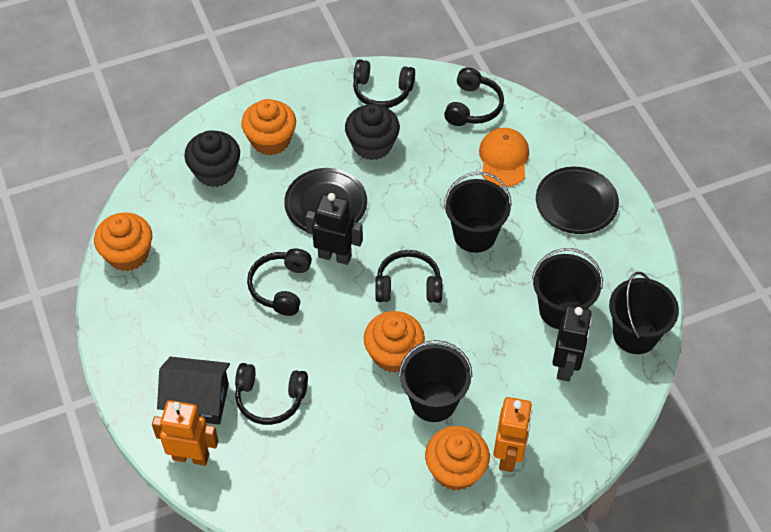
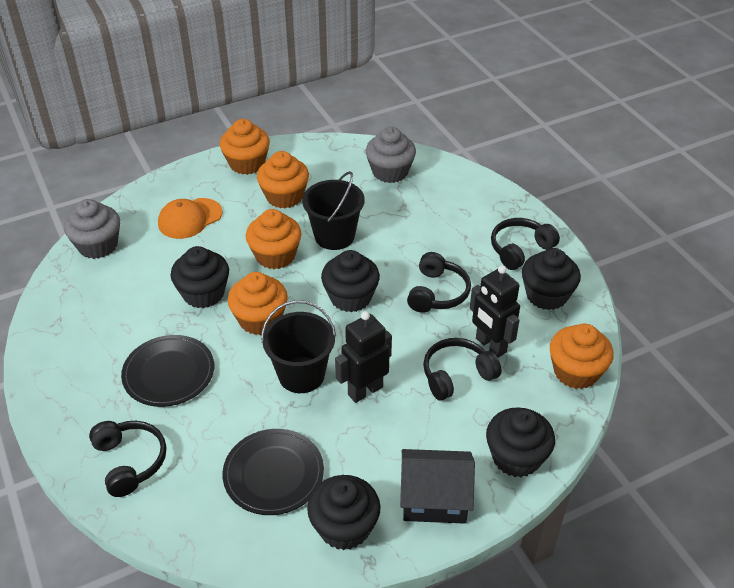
black bucket: 4 -> 2
black cupcake: 2 -> 5
black headphones: 5 -> 4
grey cupcake: 0 -> 2
orange cupcake: 4 -> 5
orange robot: 2 -> 0

